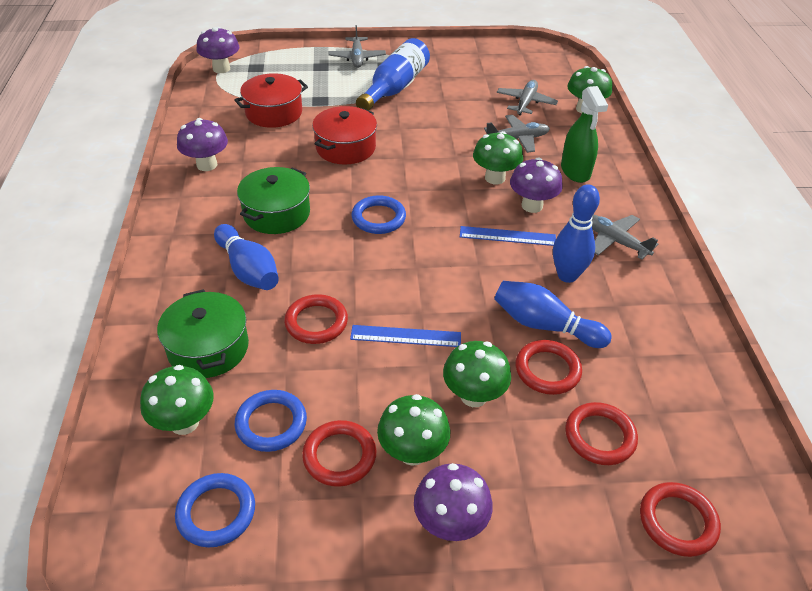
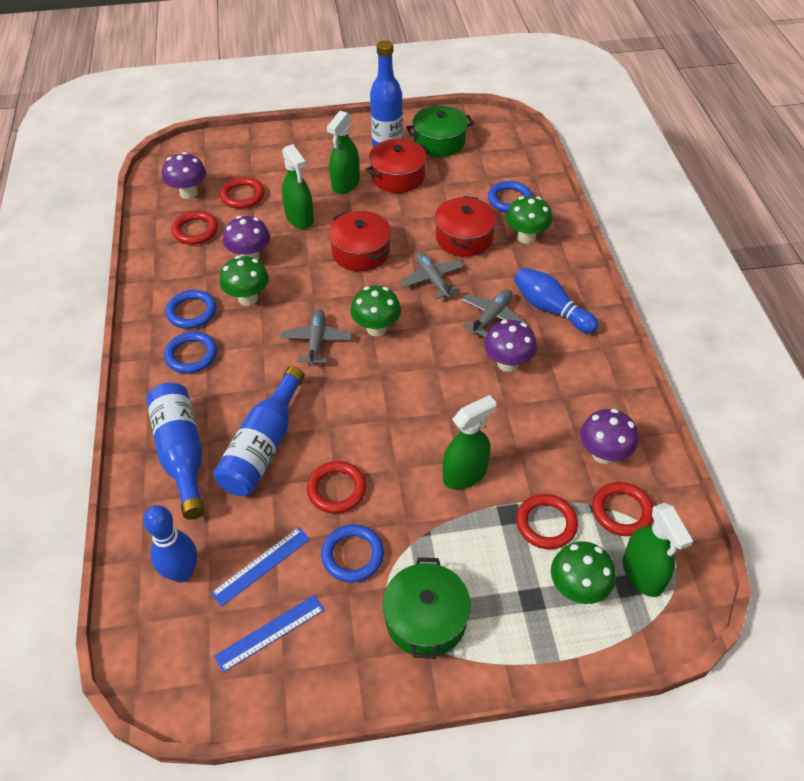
blue bottle: 1 -> 3
blue bowling pin: 3 -> 2
blue ring: 3 -> 4
green mushroom: 5 -> 4
green spray bottle: 1 -> 4
grey plane: 4 -> 3
red pot: 2 -> 3

